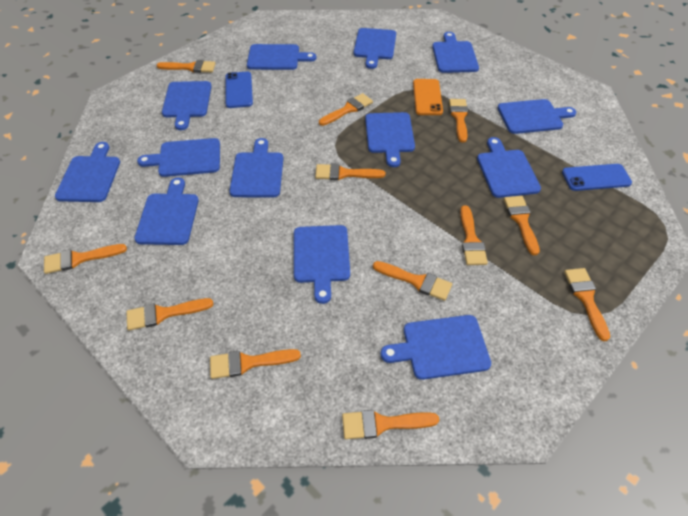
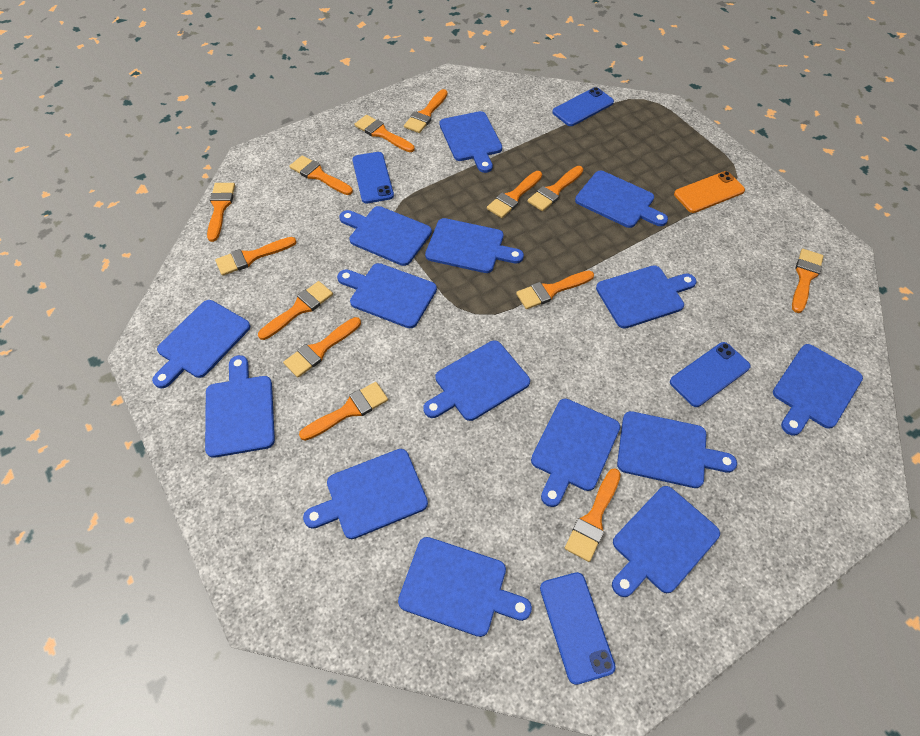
blue cutting board: 13 -> 15
blue phone: 2 -> 4
orange brush: 12 -> 13

